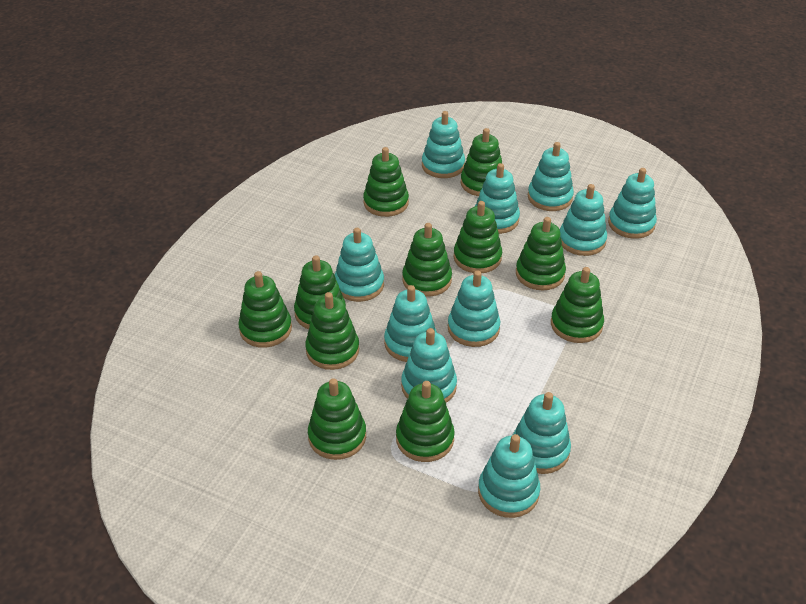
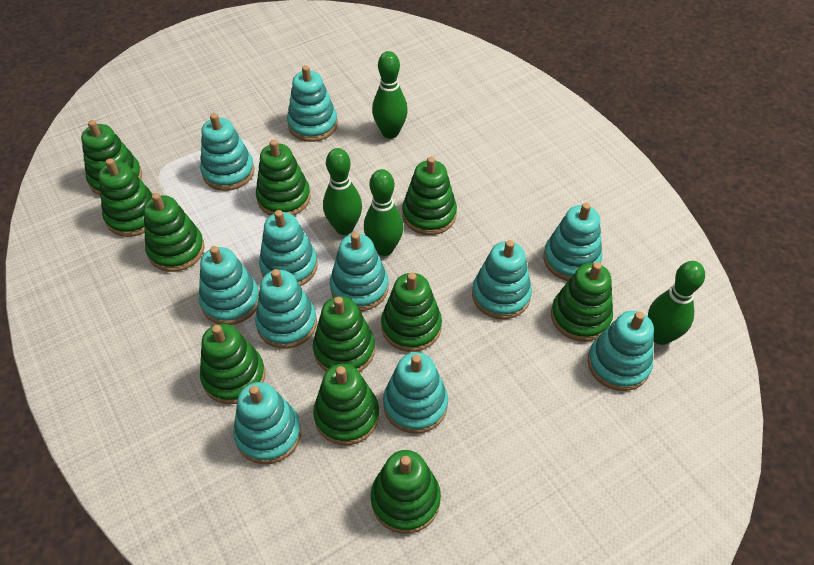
green bowling pin: 0 -> 4

